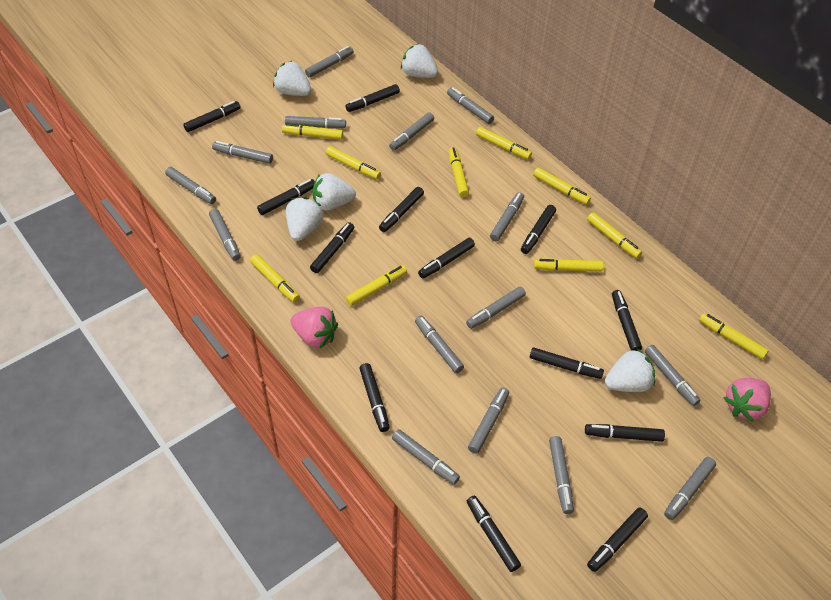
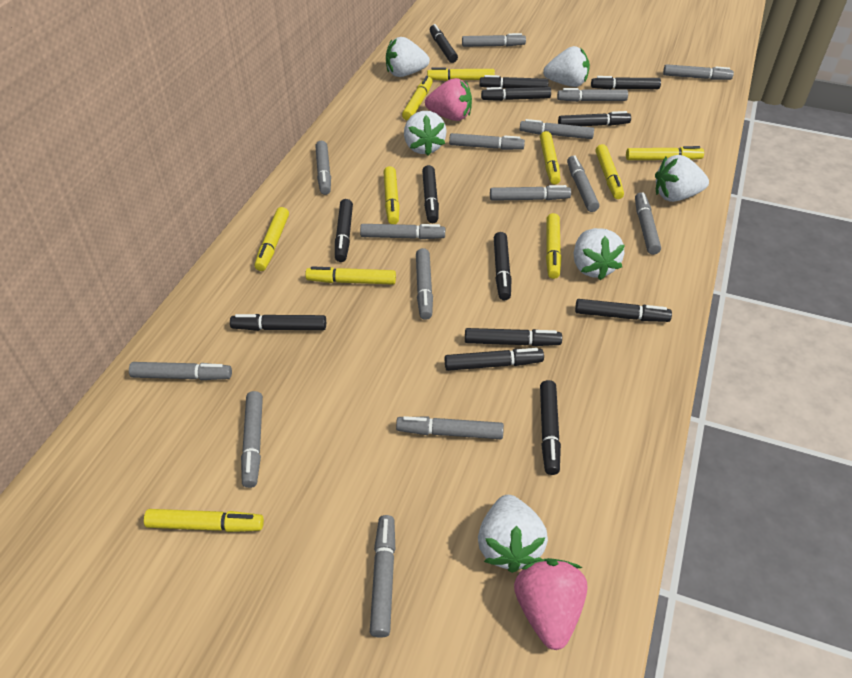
white strawberry: 5 -> 6

